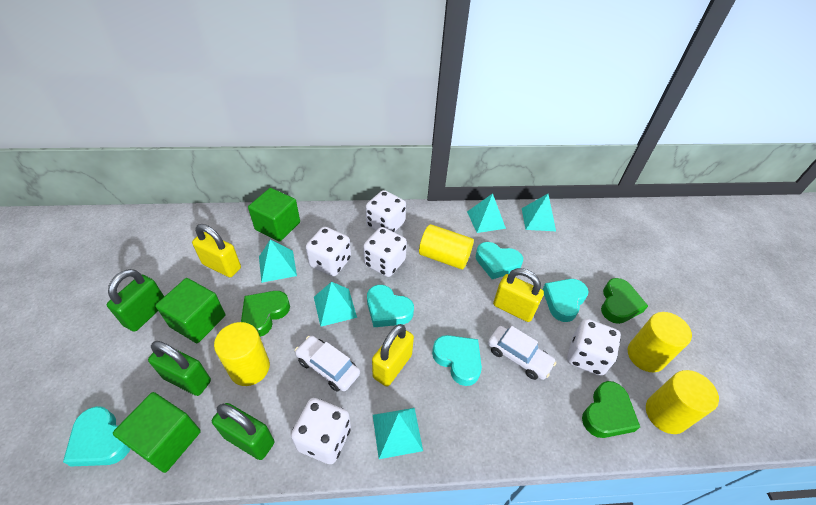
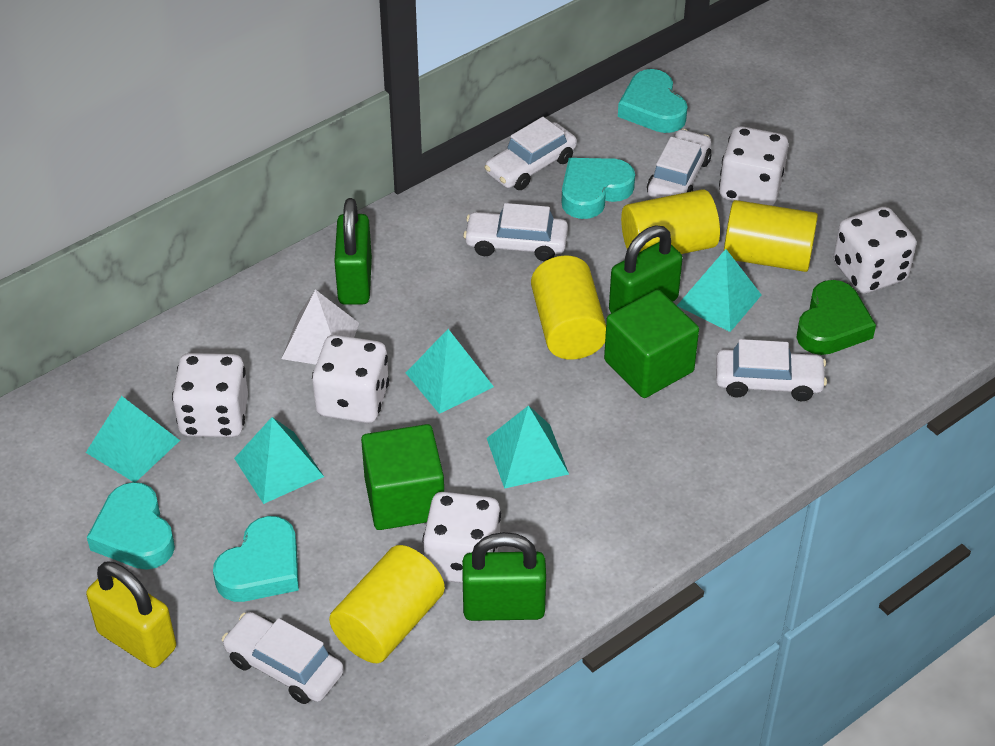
green cube: 3 -> 2
green heart: 3 -> 1
turquoise heart: 5 -> 4
white car: 2 -> 5
white pyramid: 0 -> 1
yellow padlock: 3 -> 1

